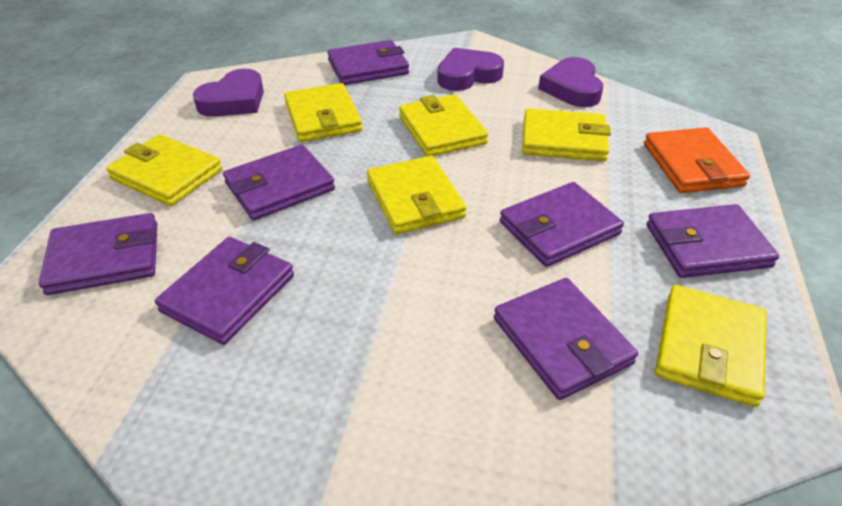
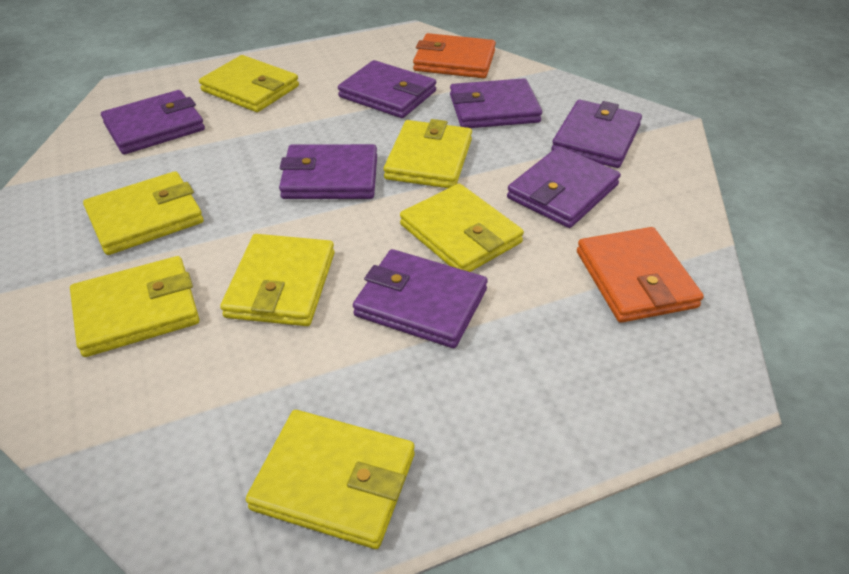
orange wallet: 1 -> 2
purple heart: 3 -> 0
yellow wallet: 6 -> 7

